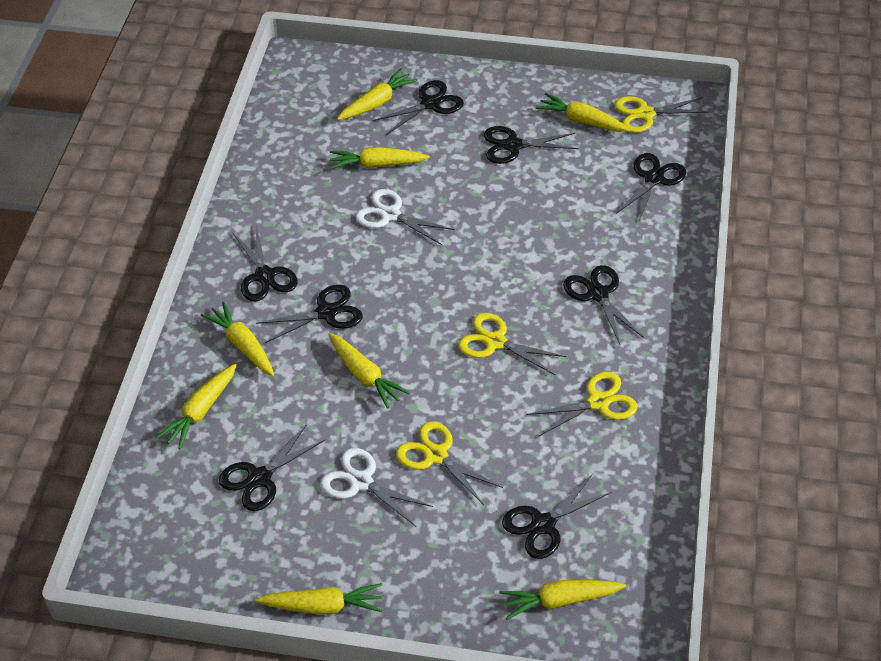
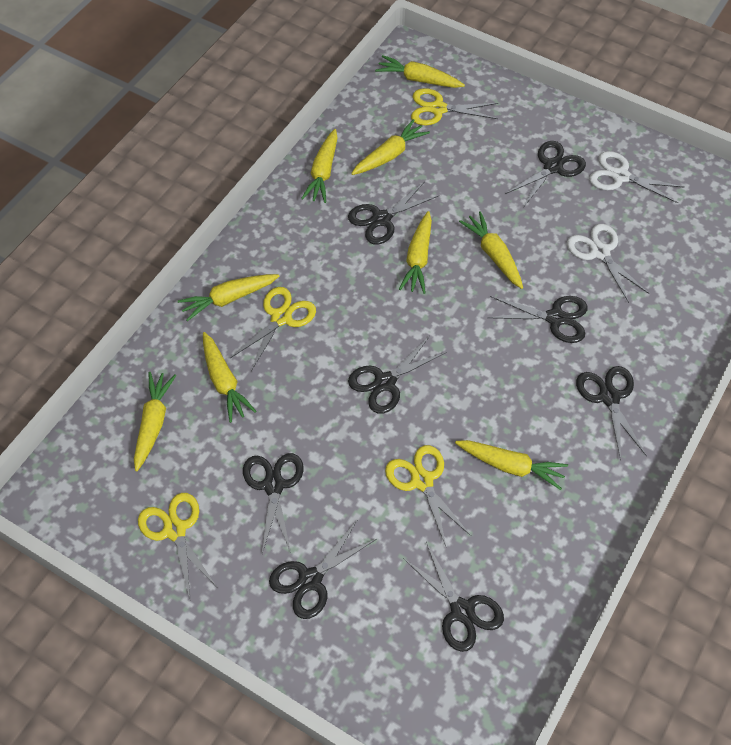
yellow carrot: 8 -> 9

